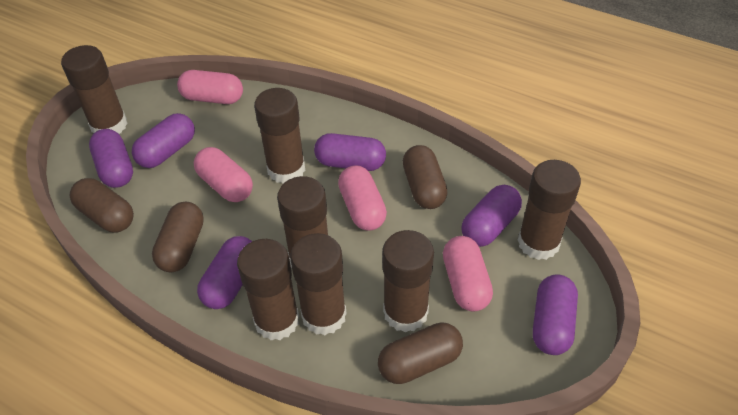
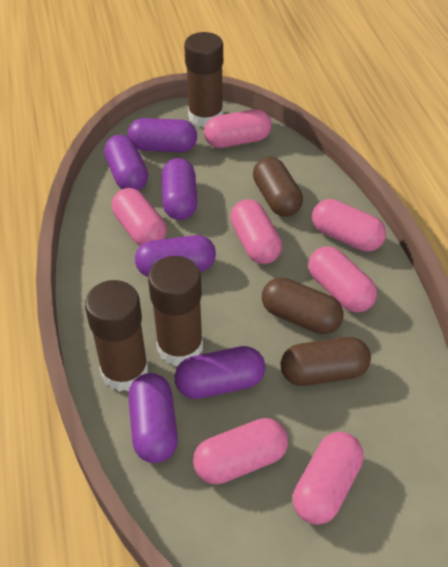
brown capsule: 4 -> 3
brown glue stick: 7 -> 3
pink capsule: 4 -> 7

